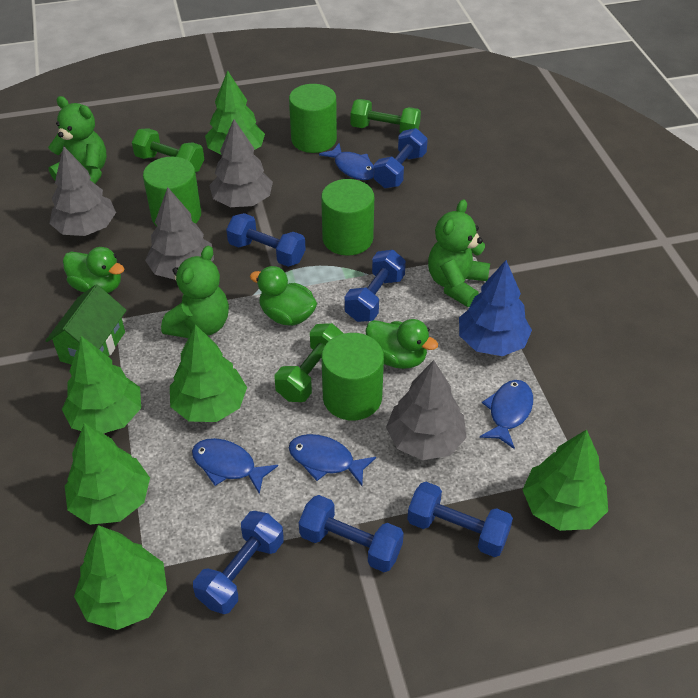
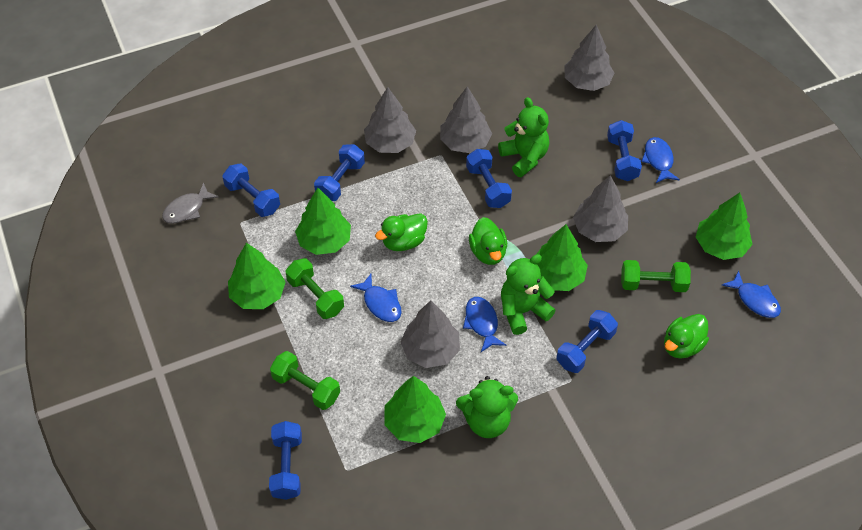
blue tree: 1 -> 0
green cylinder: 4 -> 0
green house: 1 -> 0
green tree: 6 -> 5
grey fish: 0 -> 1
grey tree: 4 -> 5

